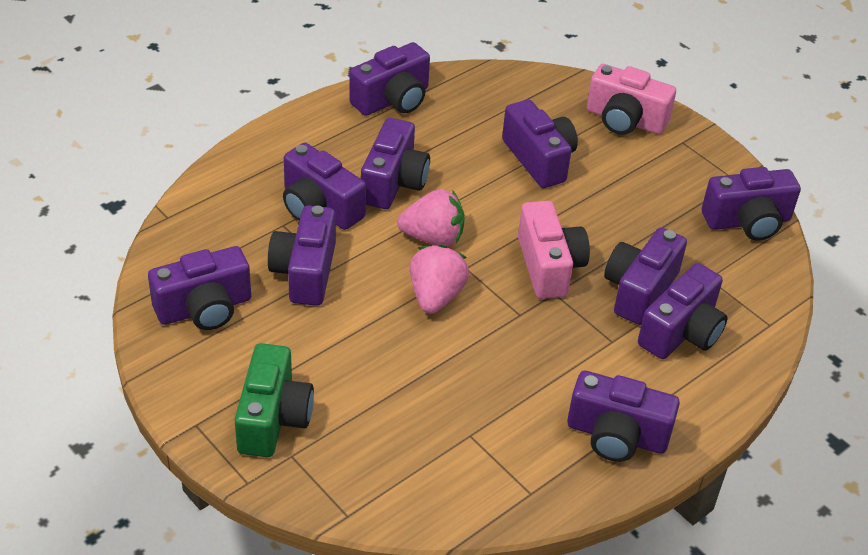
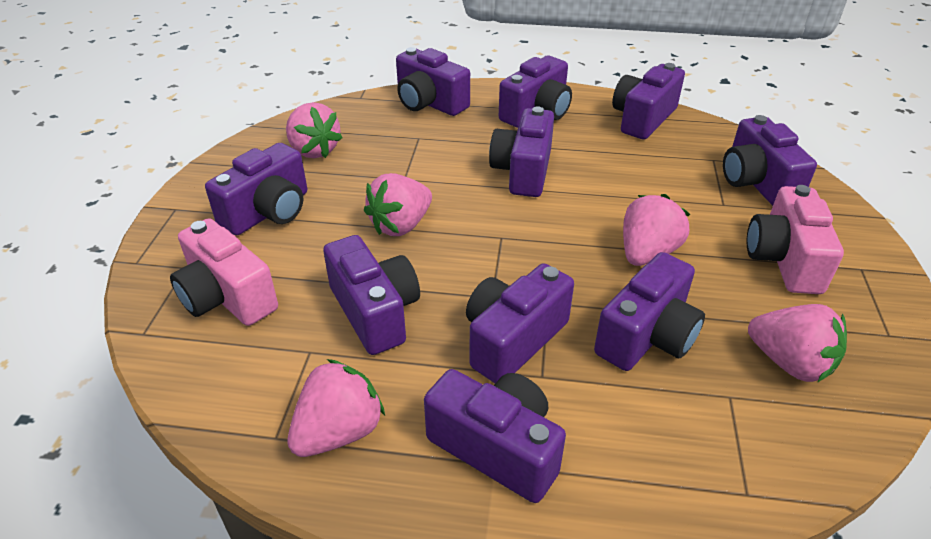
green camera: 1 -> 0
pink strawberry: 2 -> 5

